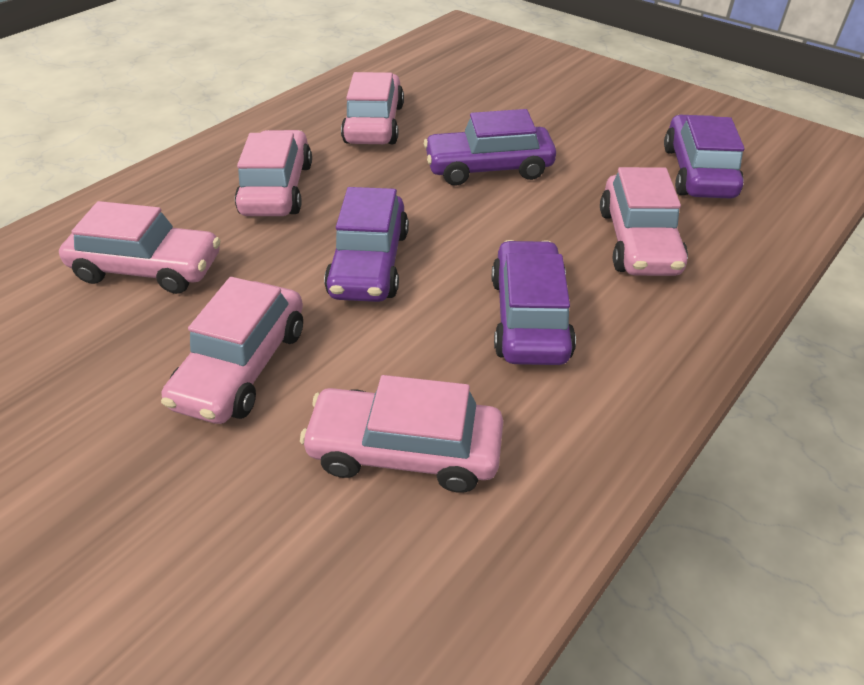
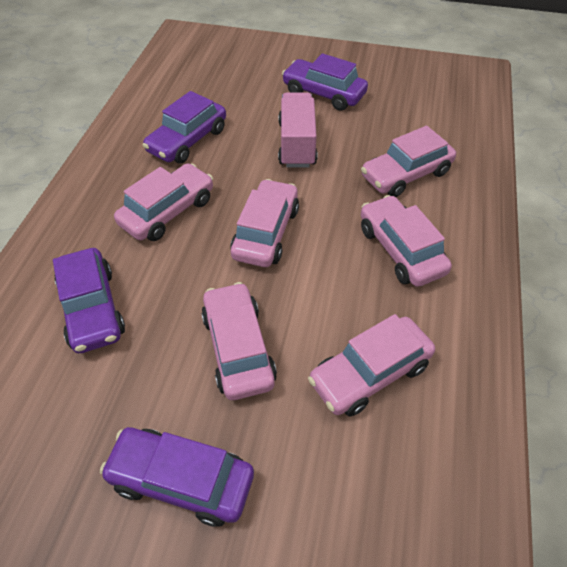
pink truck: 0 -> 1

